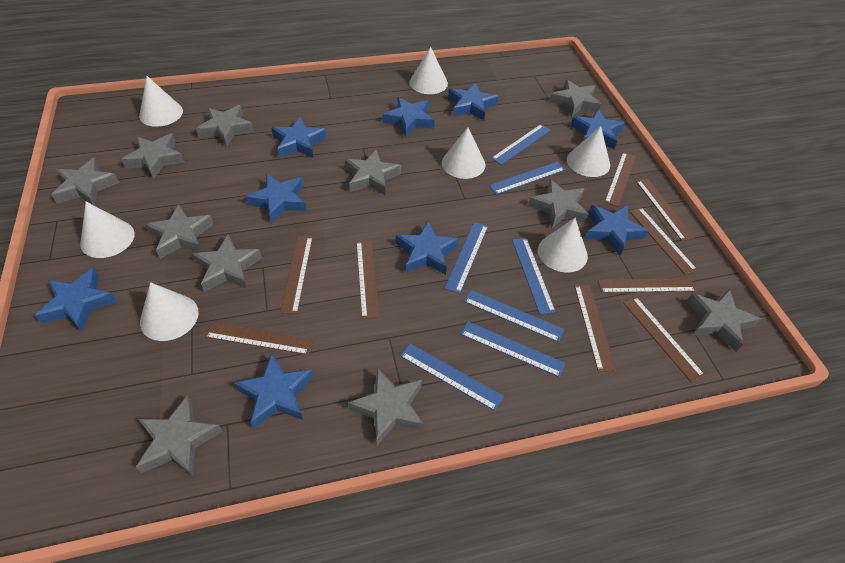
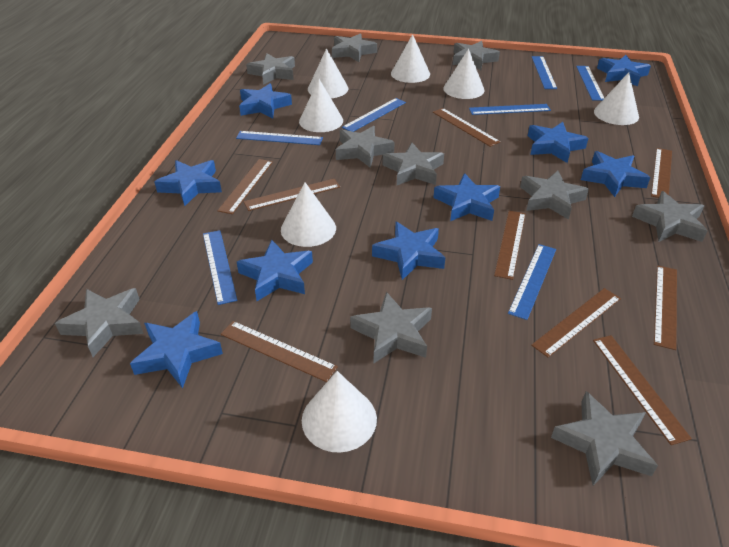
grey star: 11 -> 10

